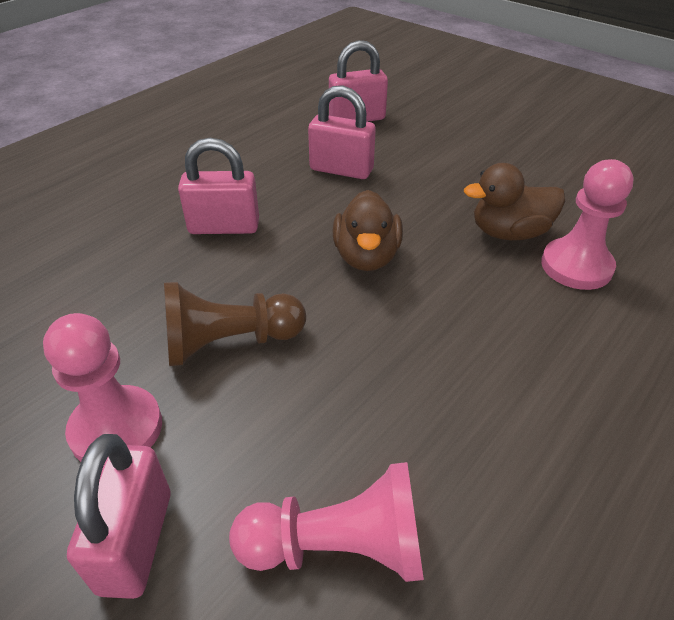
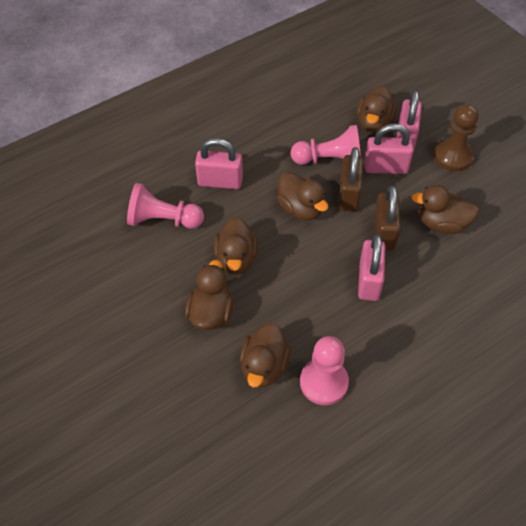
brown duck: 2 -> 6
brown padlock: 0 -> 2

